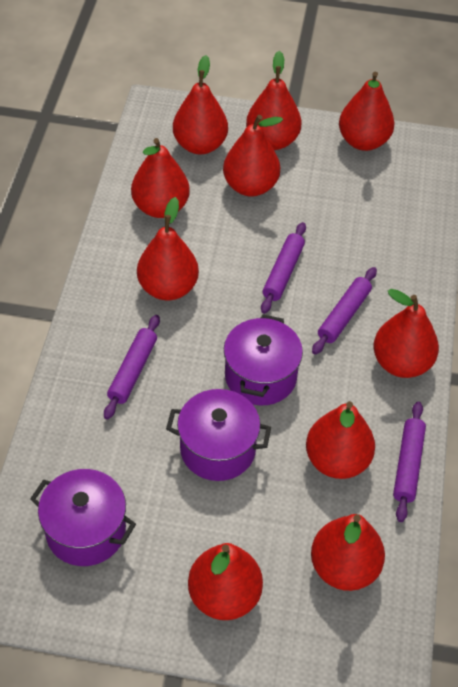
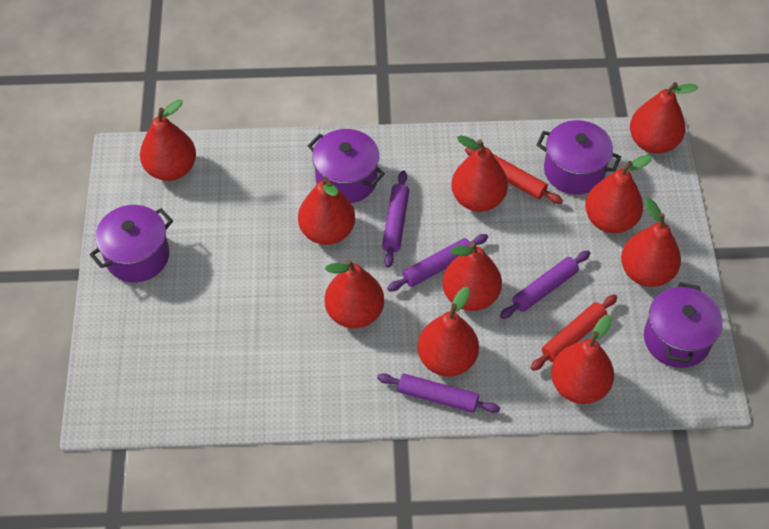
purple pot: 3 -> 4
red rolling pin: 0 -> 2

